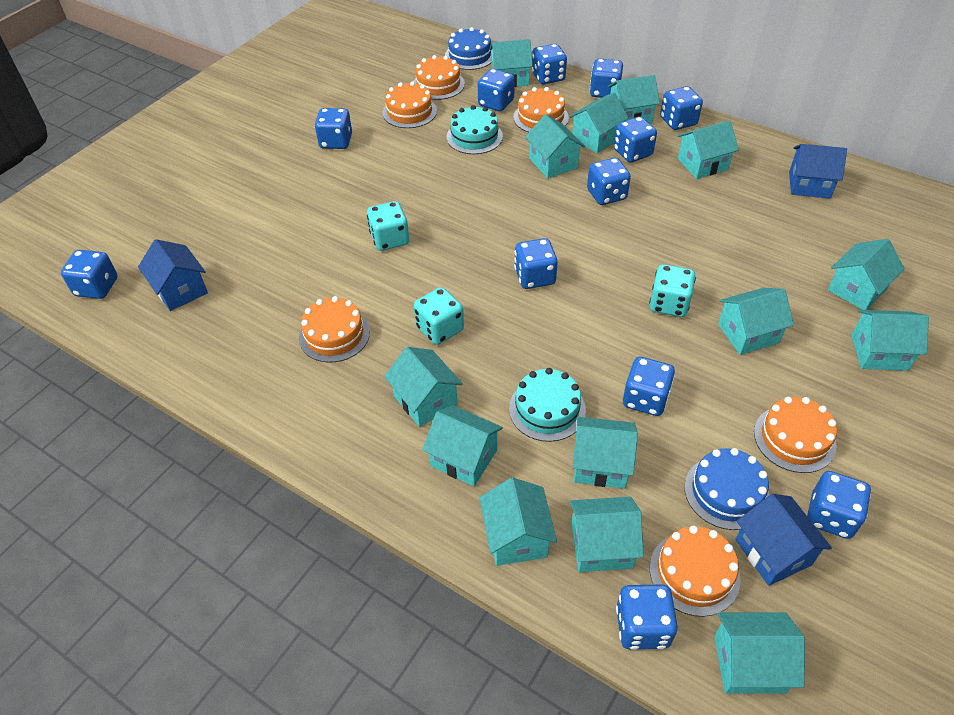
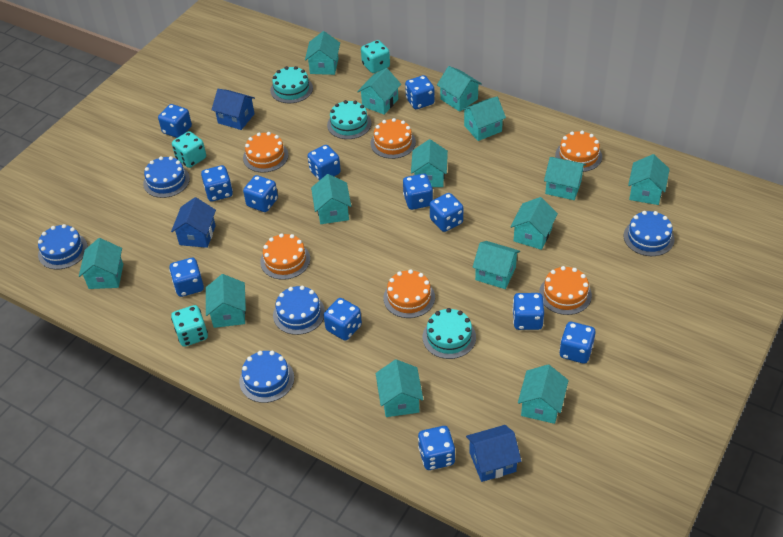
blue cake: 2 -> 5
turquoise cake: 2 -> 3

